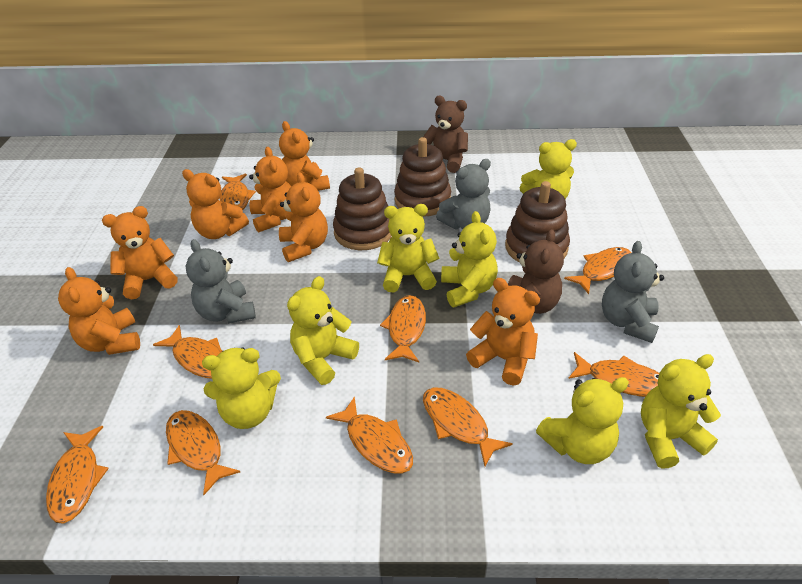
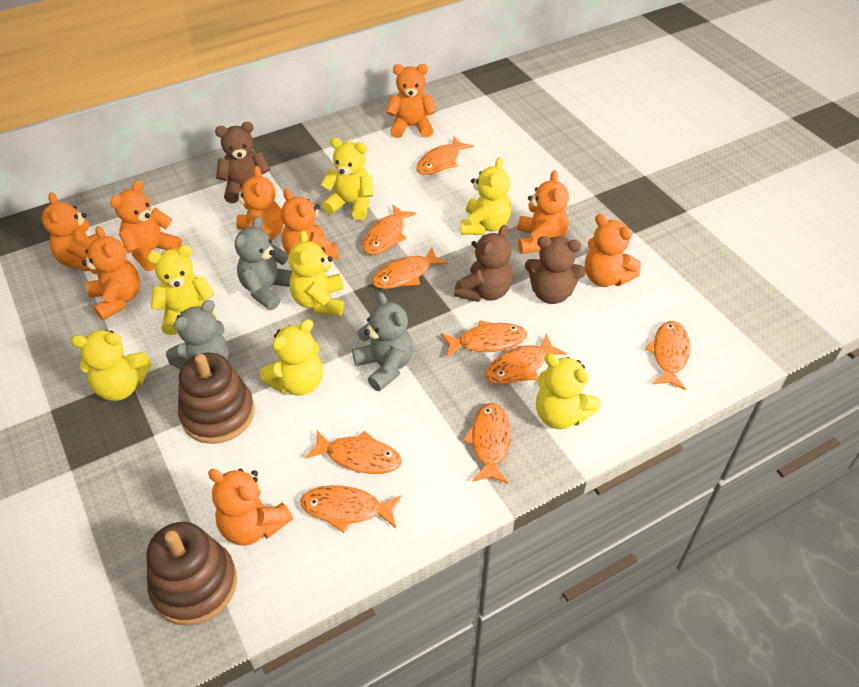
brown stacking toy: 3 -> 2
brown teddy bear: 2 -> 3
orange teddy bear: 7 -> 9

